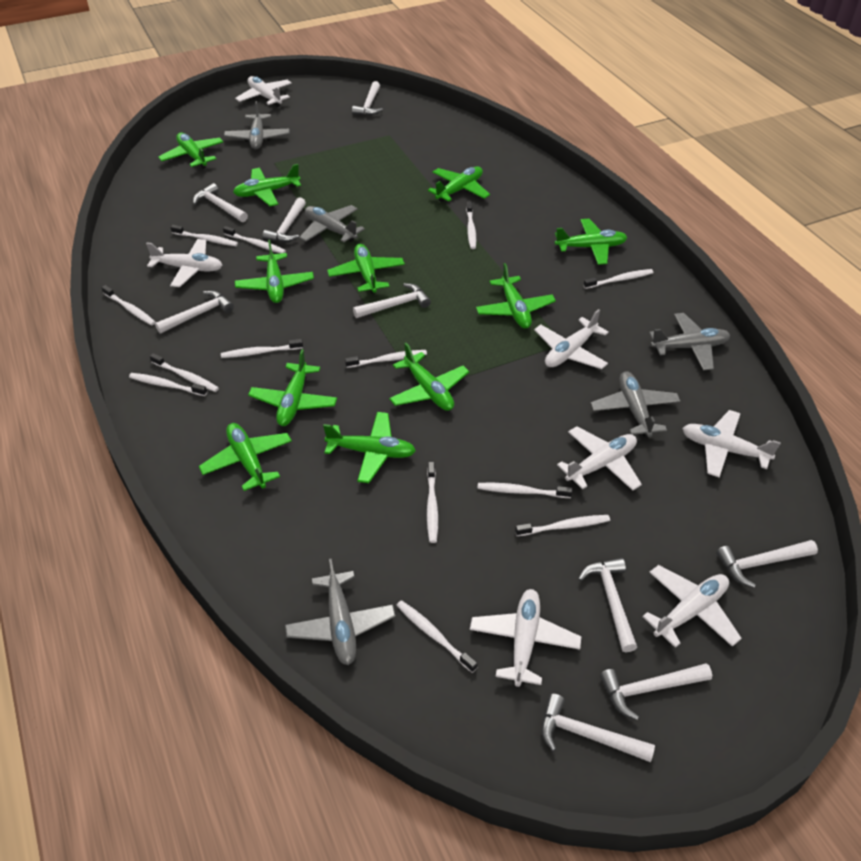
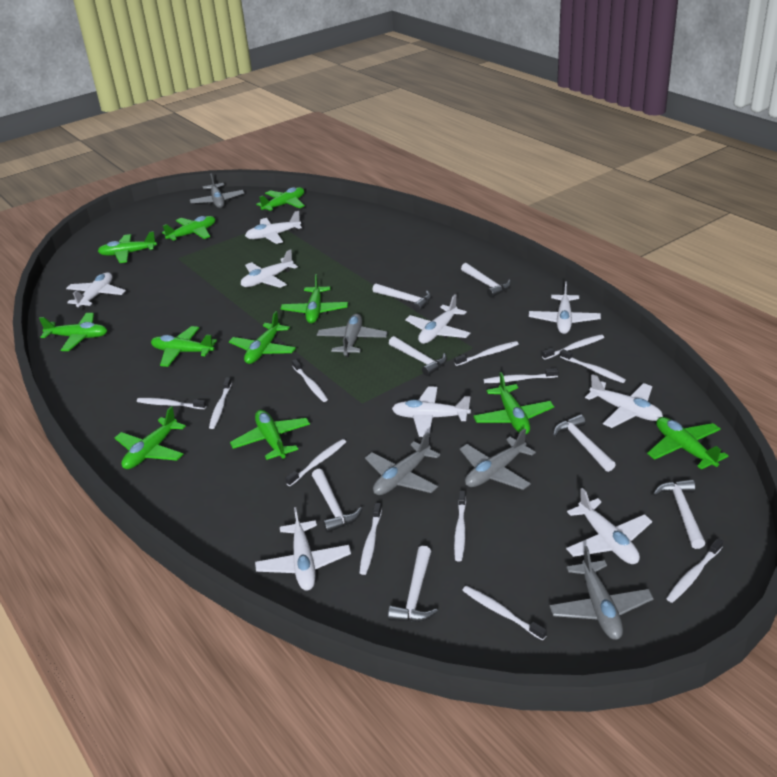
white hammer: 9 -> 7
white plane: 7 -> 9
white toothbrush: 13 -> 12

